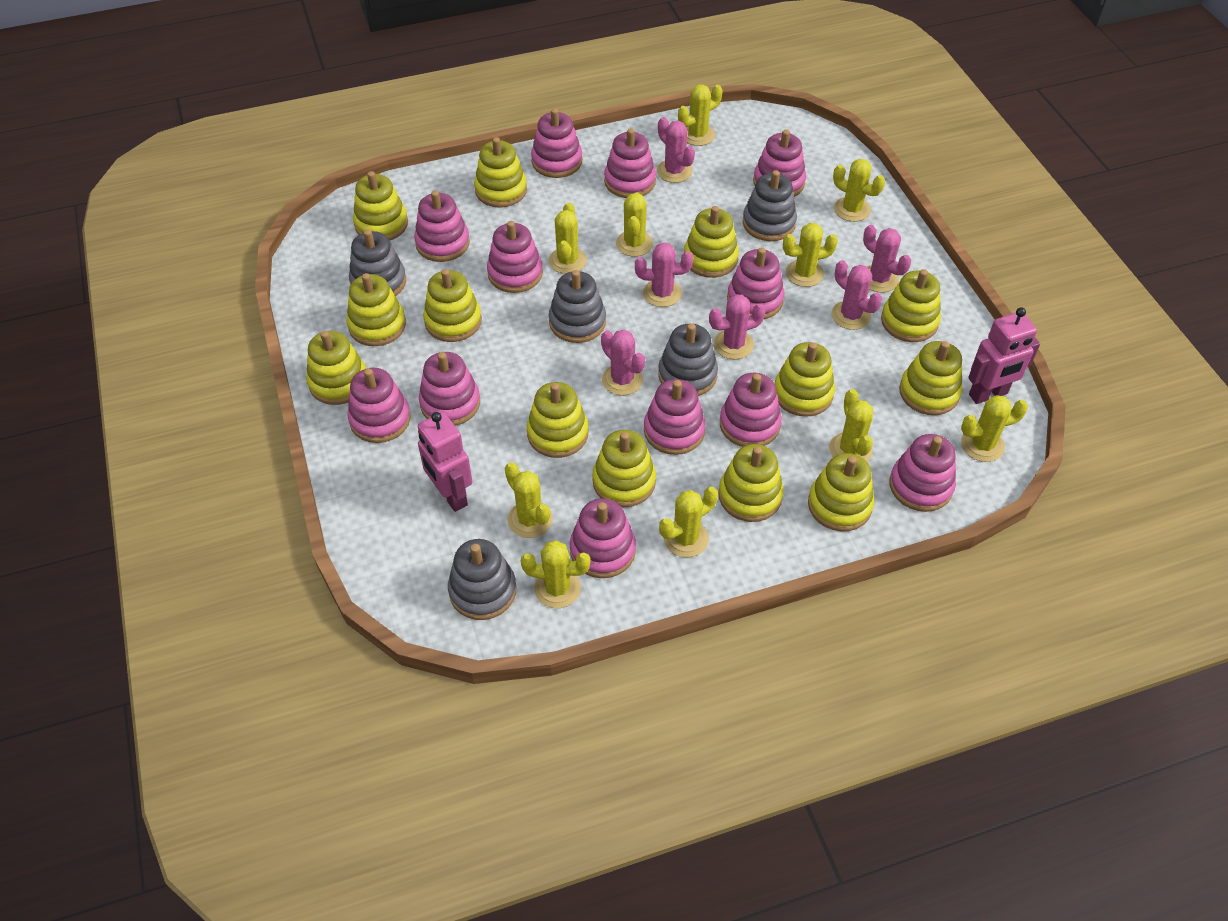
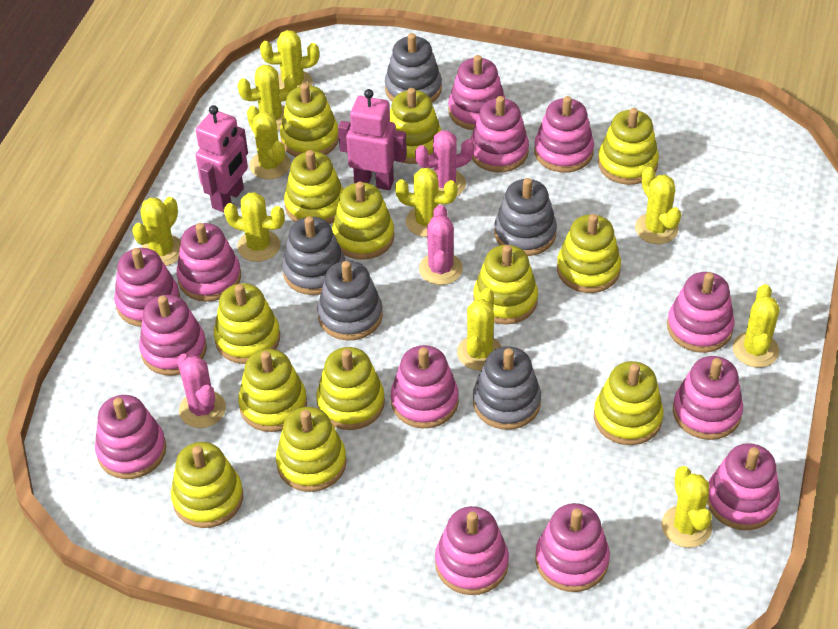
pink cactus: 6 -> 3
pink stacking toy: 12 -> 13

